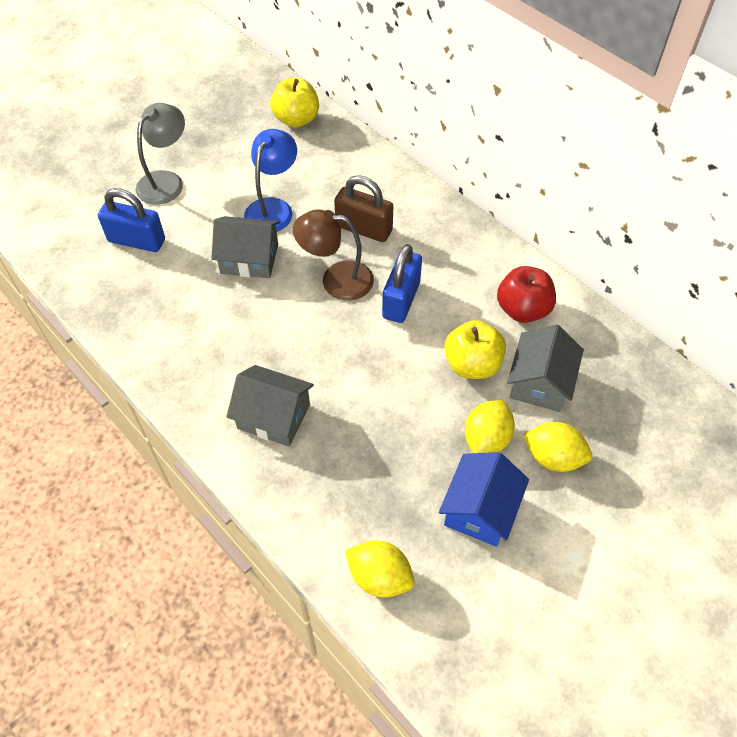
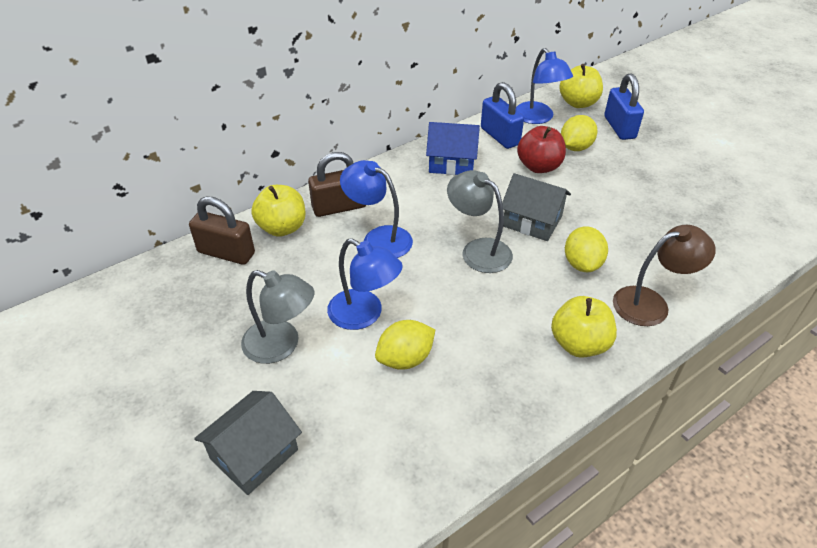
blue lamp: 1 -> 3
brown padlock: 1 -> 2
grey house: 3 -> 2
grey lamp: 1 -> 2
yellow apple: 2 -> 3

